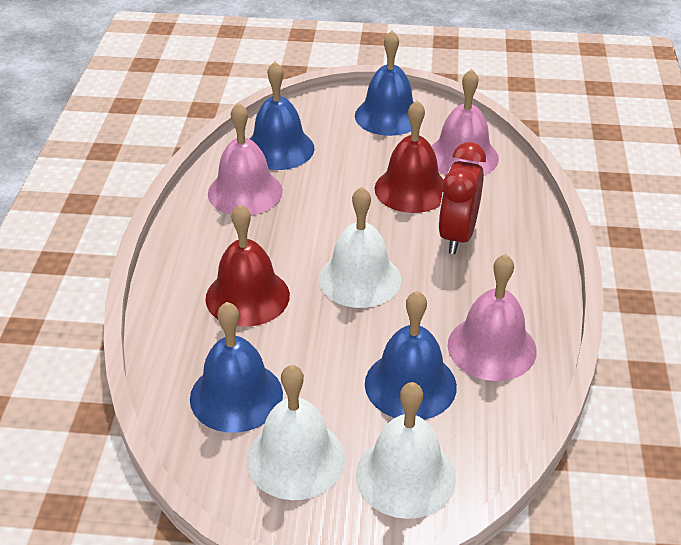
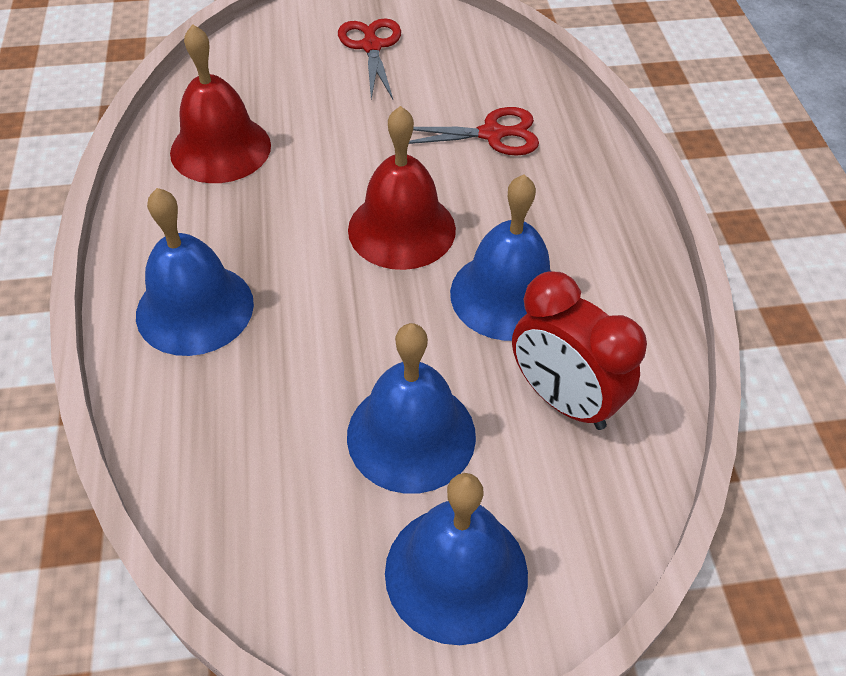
pink bell: 3 -> 0
red scissors: 0 -> 2
white bell: 3 -> 0

